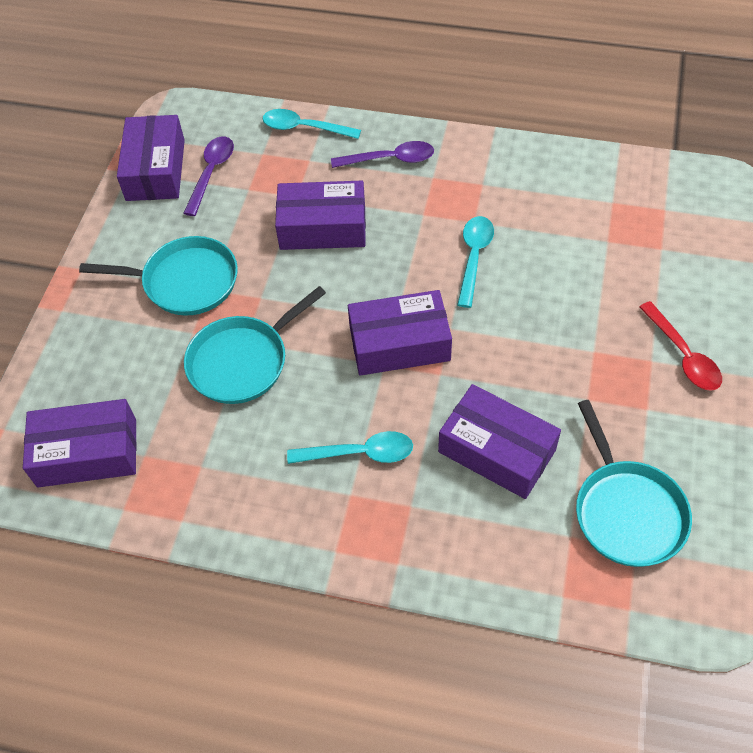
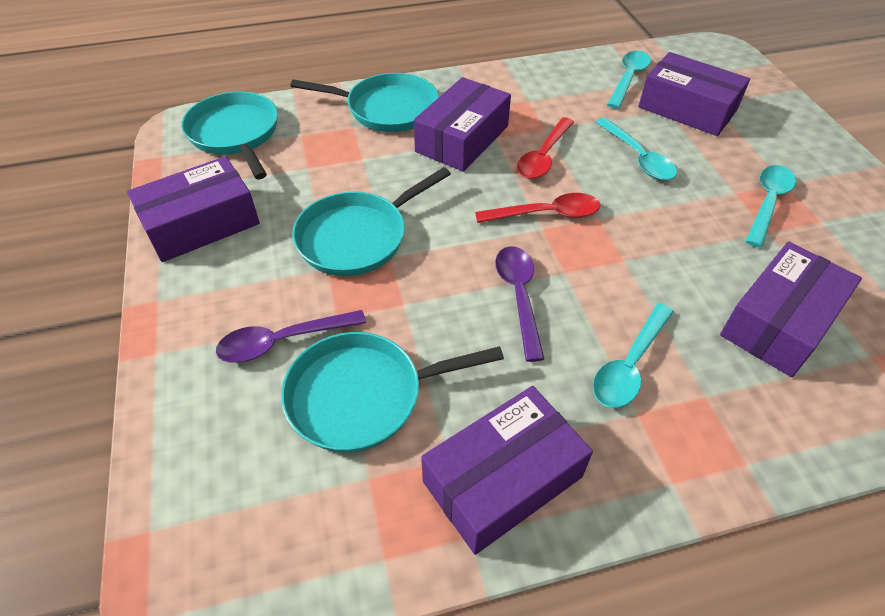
red spoon: 1 -> 2
turquoise pan: 3 -> 4
turquoise spoon: 3 -> 4

